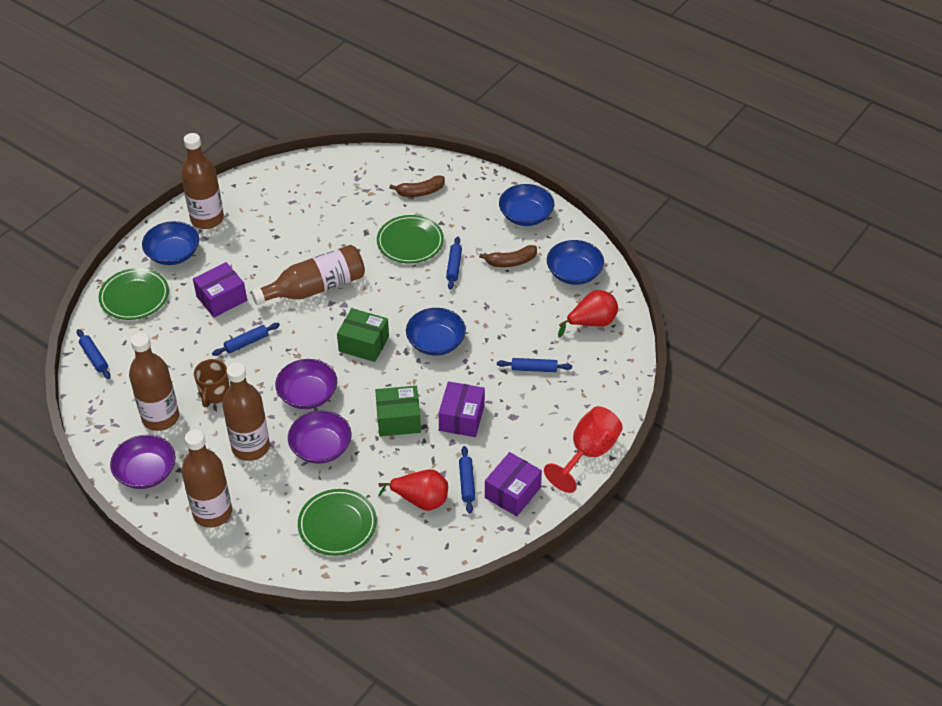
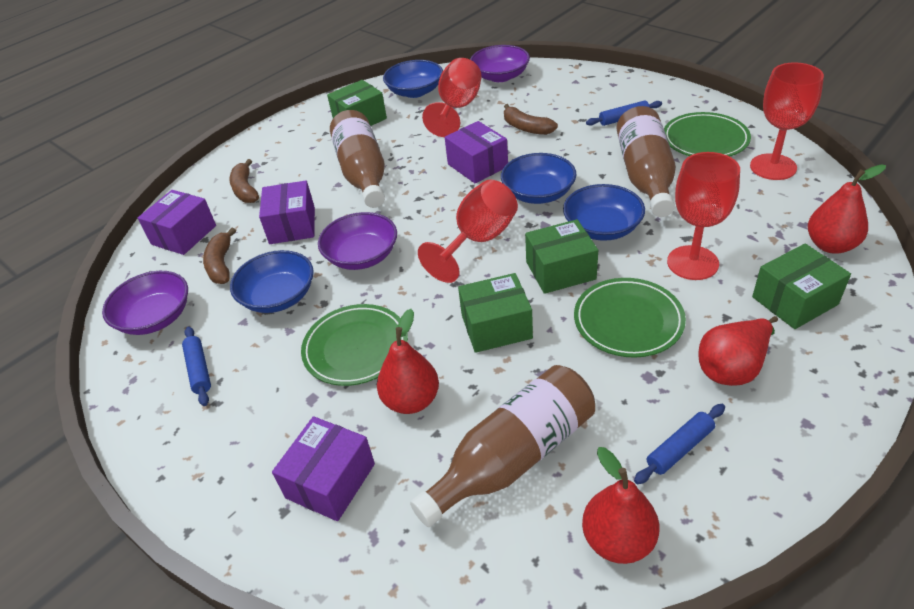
blue rolling pin: 5 -> 3
brown banana: 2 -> 3
brown bottle: 5 -> 3
brown mug: 1 -> 0
green box: 2 -> 4
purple box: 3 -> 4
red goblet: 1 -> 4
red pear: 2 -> 4

